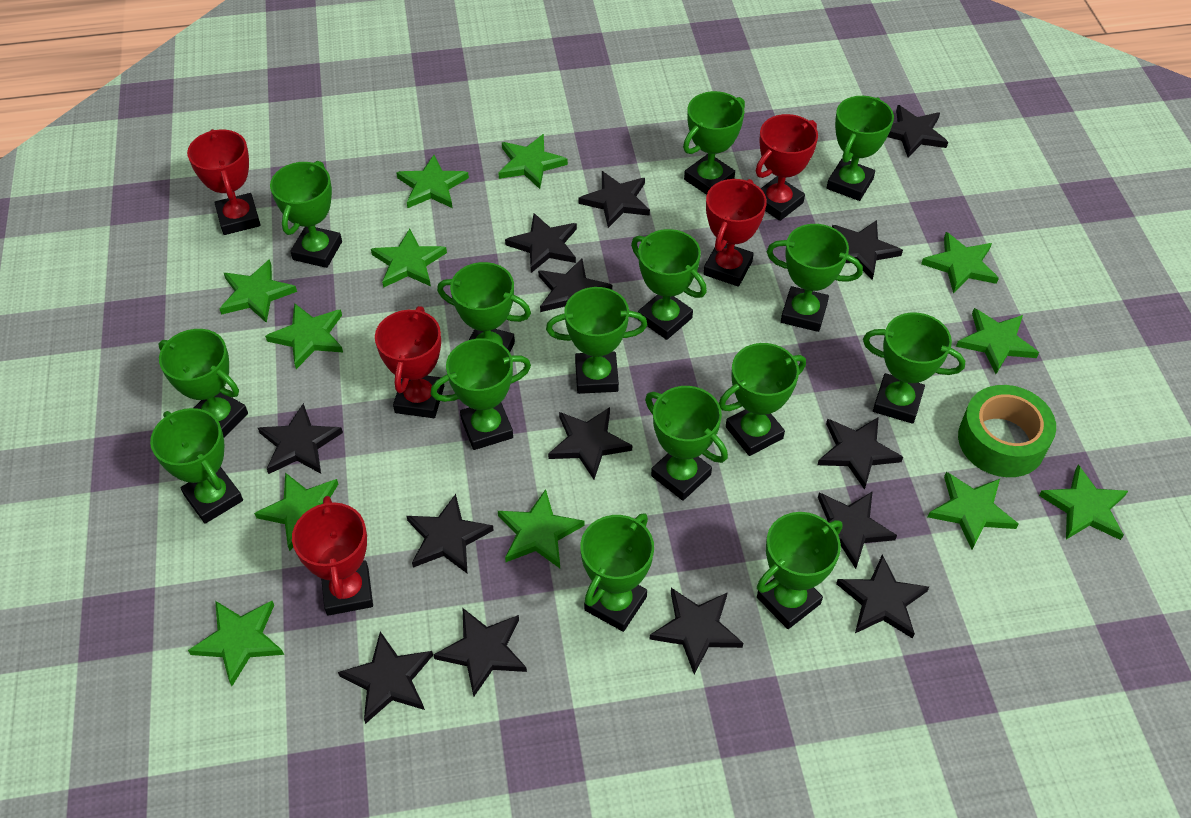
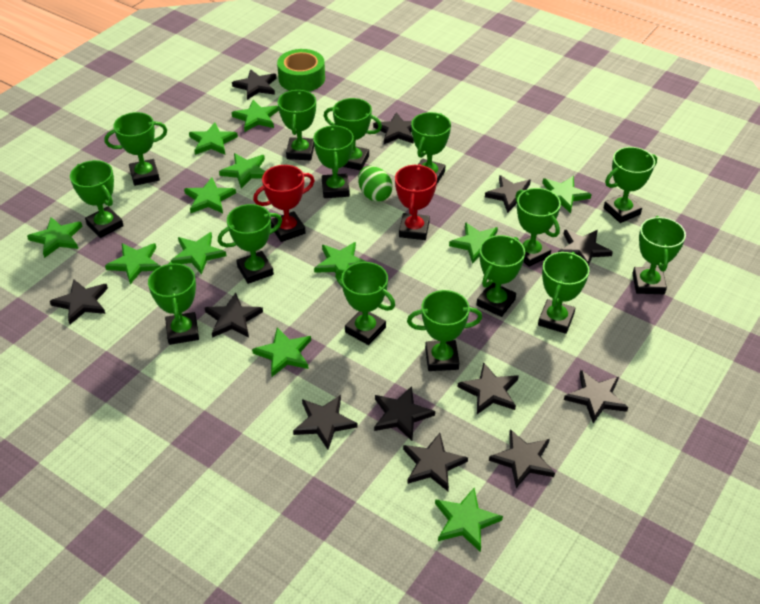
black star: 14 -> 12
green egg: 0 -> 1
red trophy: 5 -> 2

